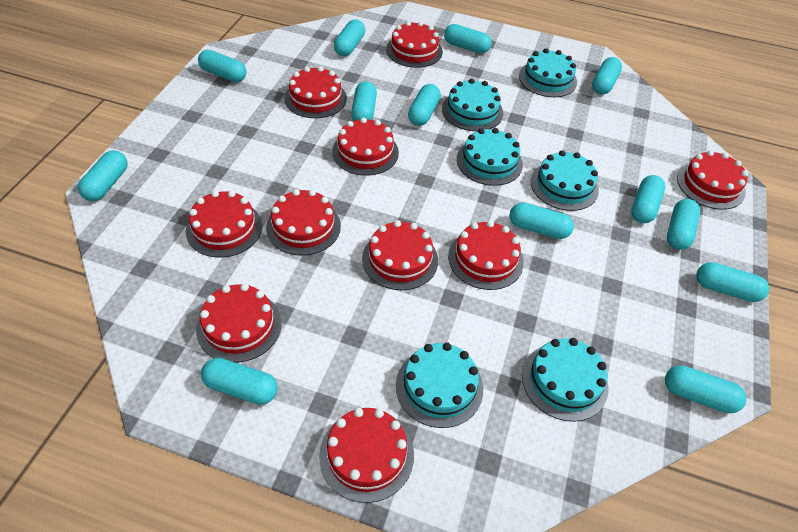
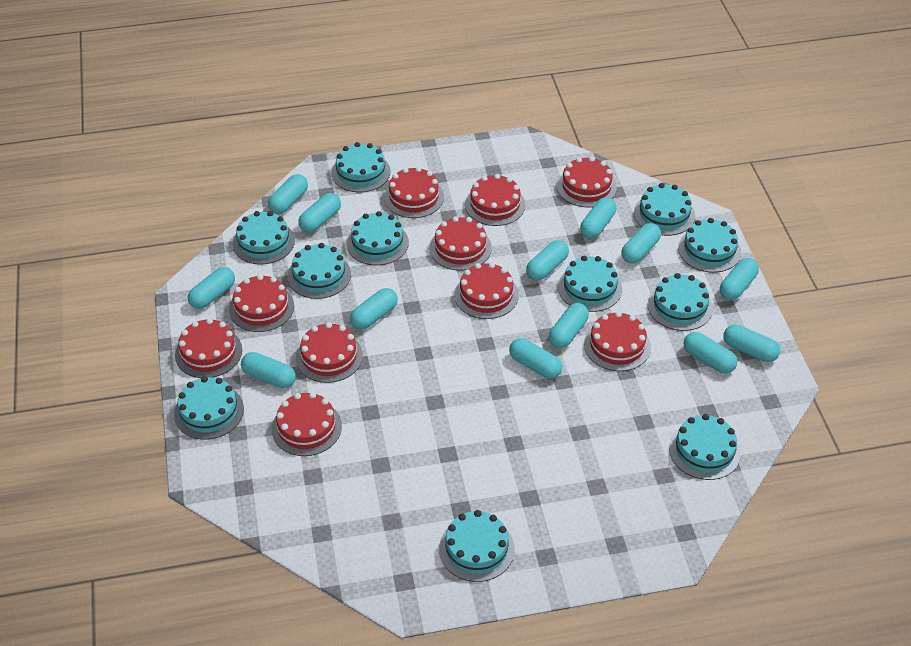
turquoise cake: 6 -> 11

